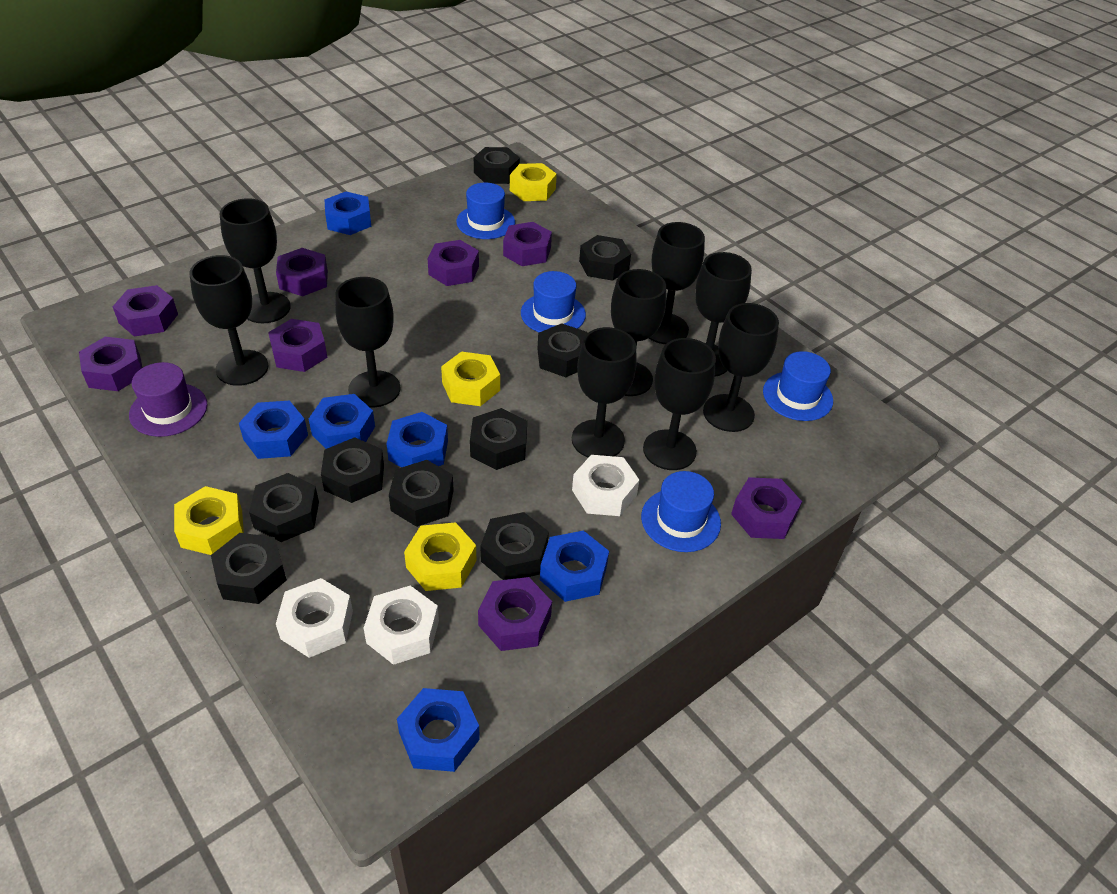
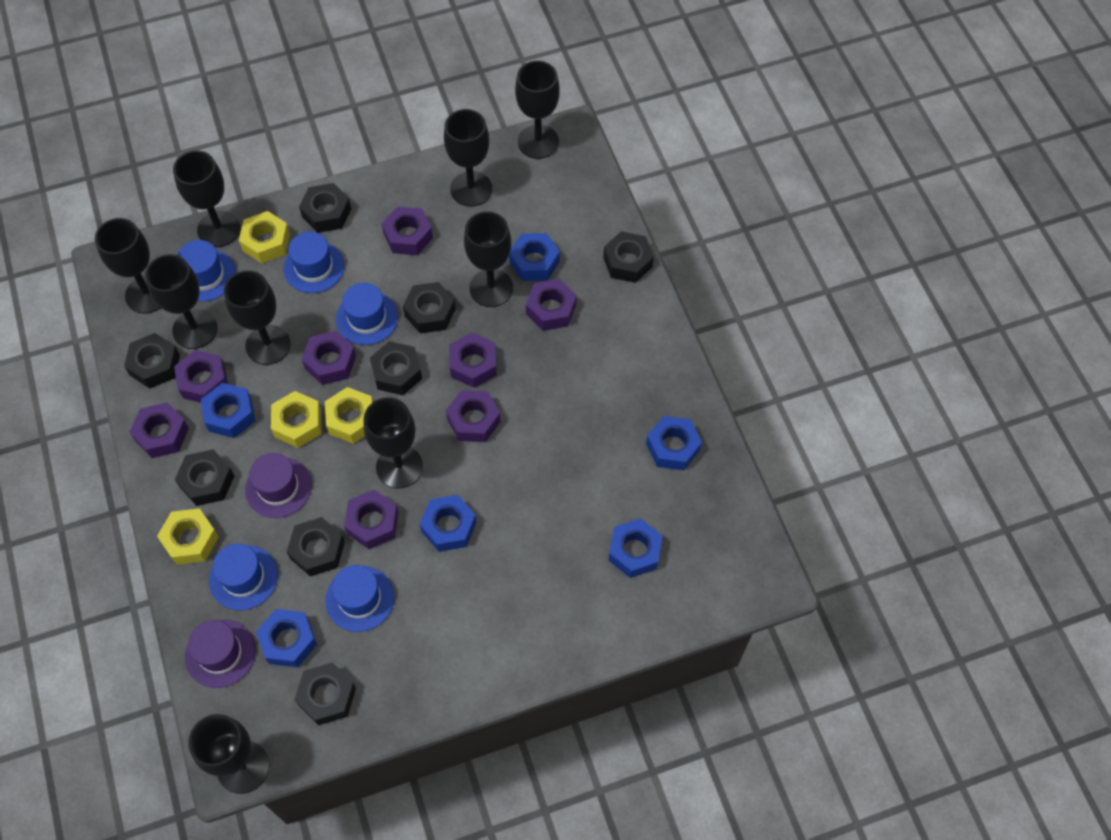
black nut: 9 -> 8
blue hat: 4 -> 5
purple hat: 1 -> 2
white nut: 3 -> 0

